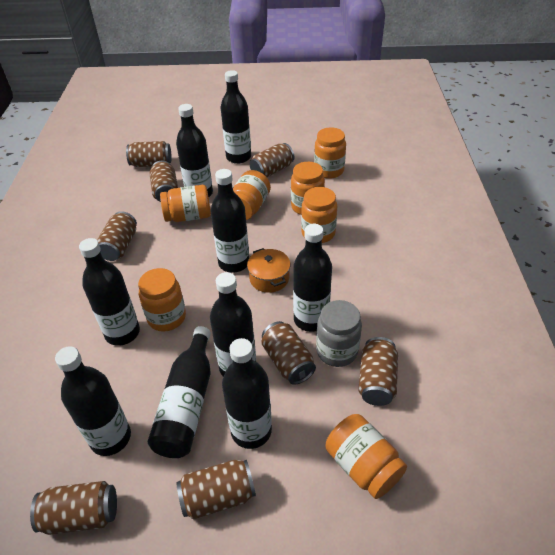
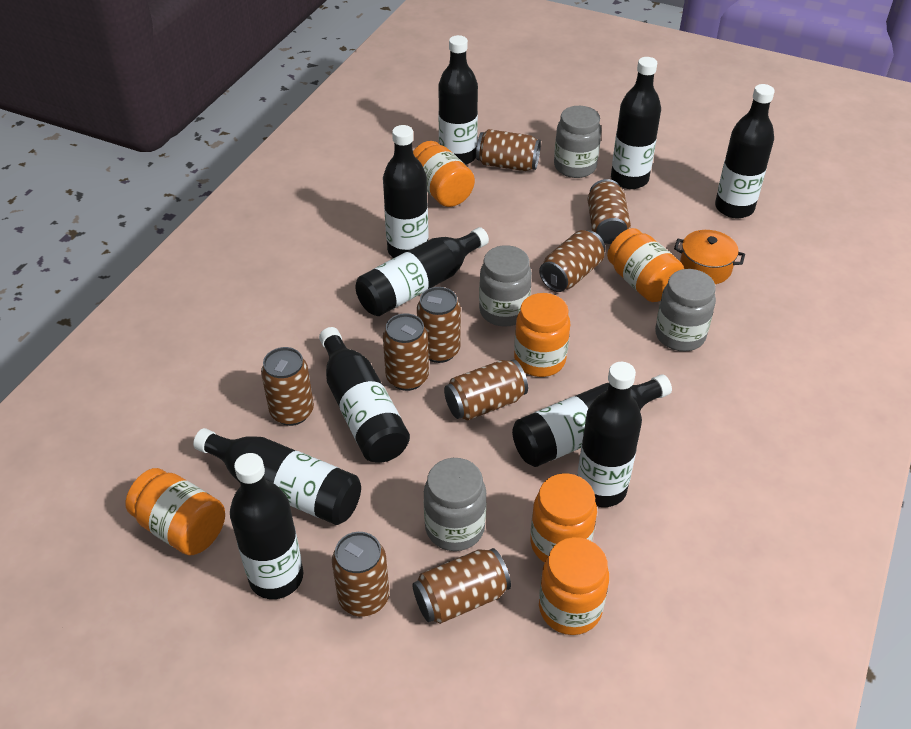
black bottle: 9 -> 10
brown can: 8 -> 9
grey jar: 1 -> 4
orange jar: 7 -> 6

